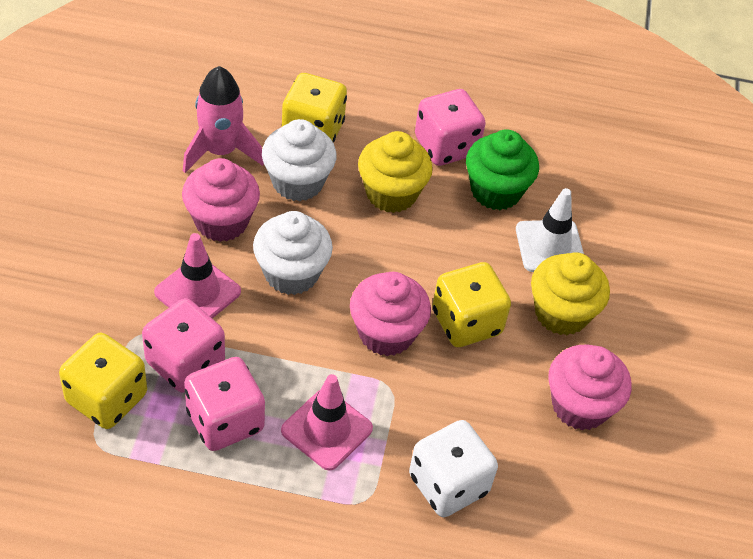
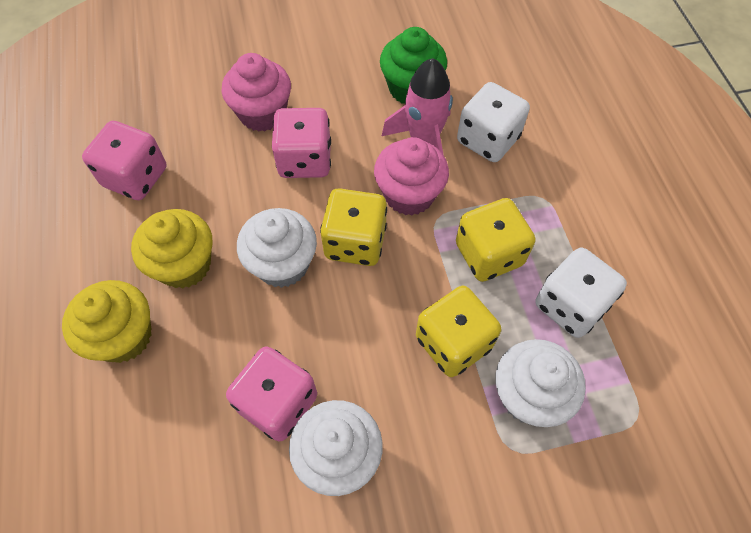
pink cupcake: 3 -> 2
pink traffic cone: 2 -> 0
white cupcake: 2 -> 3
white dice: 1 -> 2
white traffic cone: 1 -> 0

